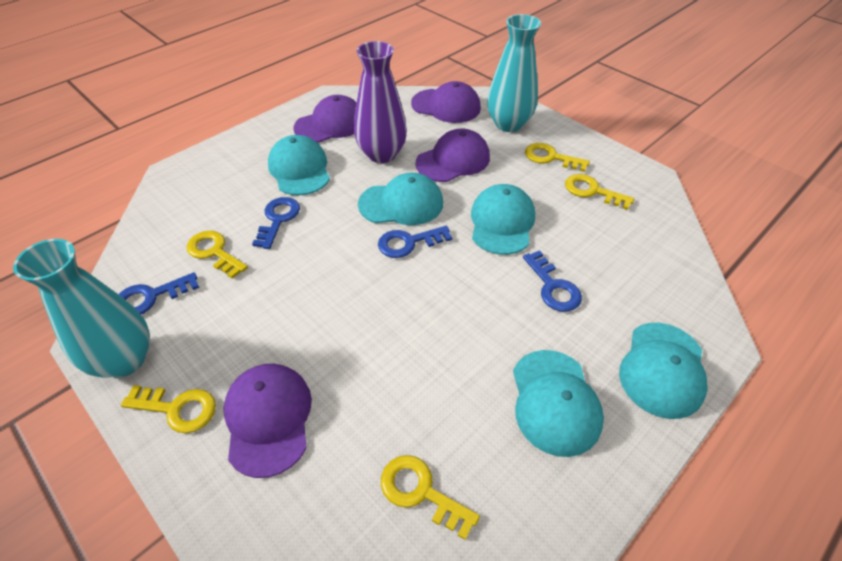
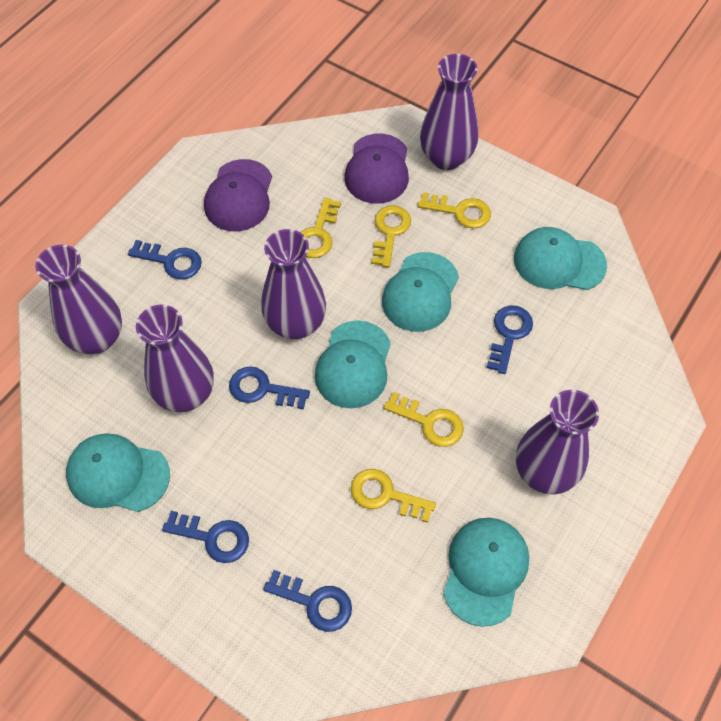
blue key: 4 -> 5
purple cap: 4 -> 2
purple vase: 1 -> 5
turquoise vase: 2 -> 0

